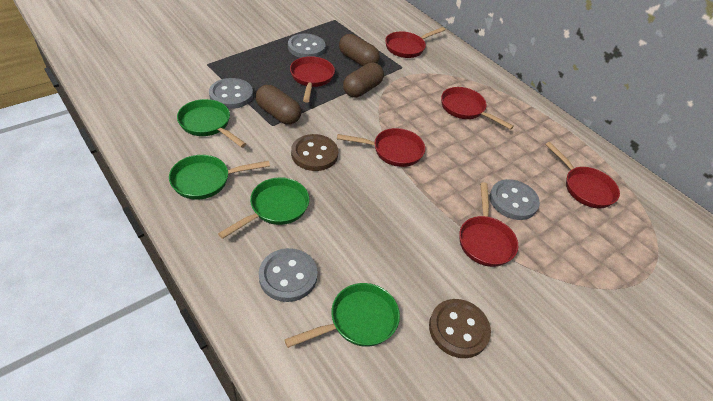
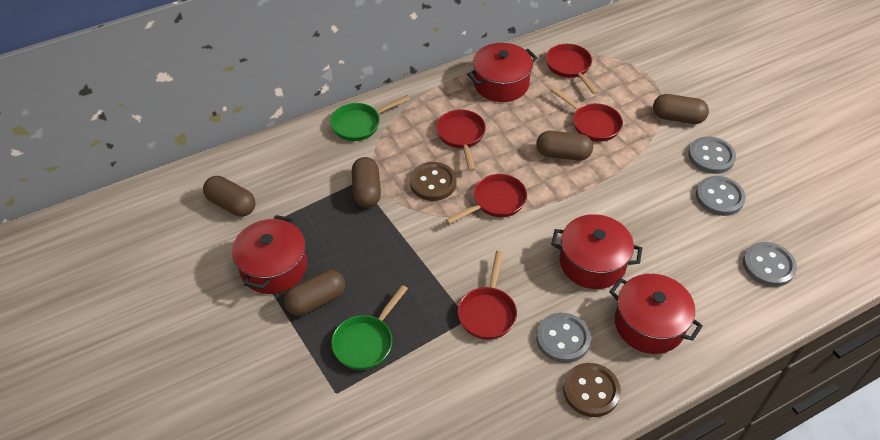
brown capsule: 3 -> 5
green pan: 4 -> 2
red pan: 6 -> 5
red pot: 0 -> 4

